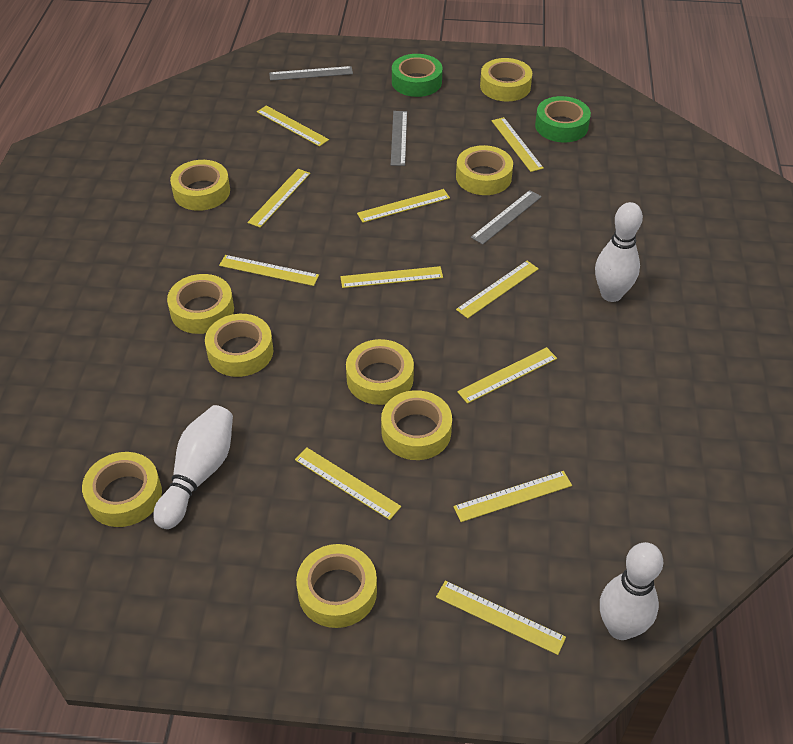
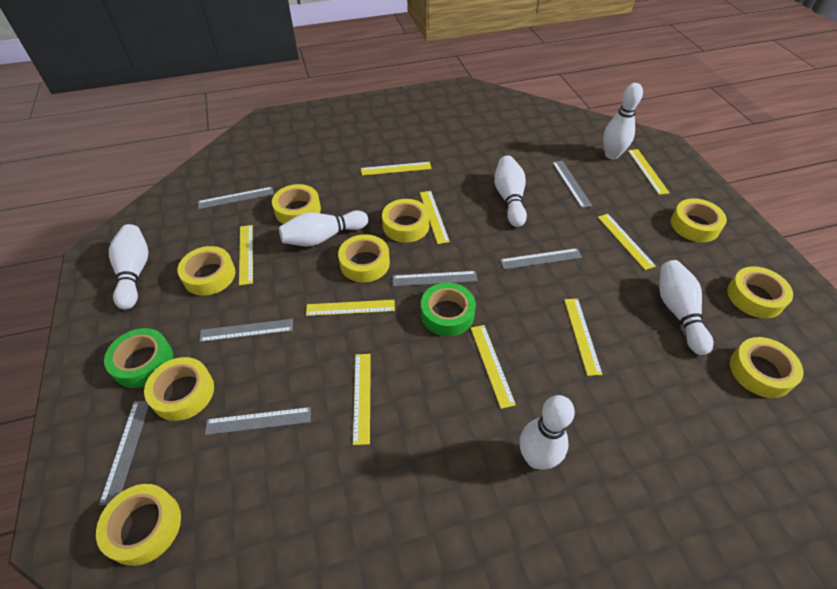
grey ruler: 3 -> 7
white bowling pin: 3 -> 6
yellow ruler: 11 -> 9

